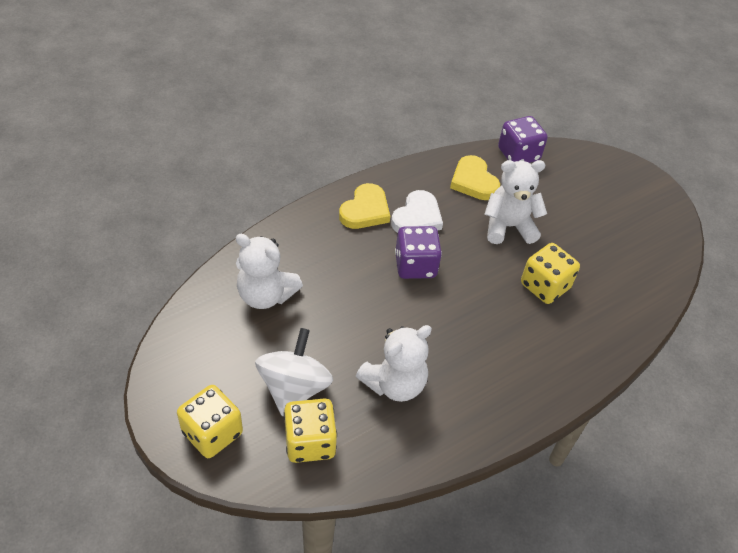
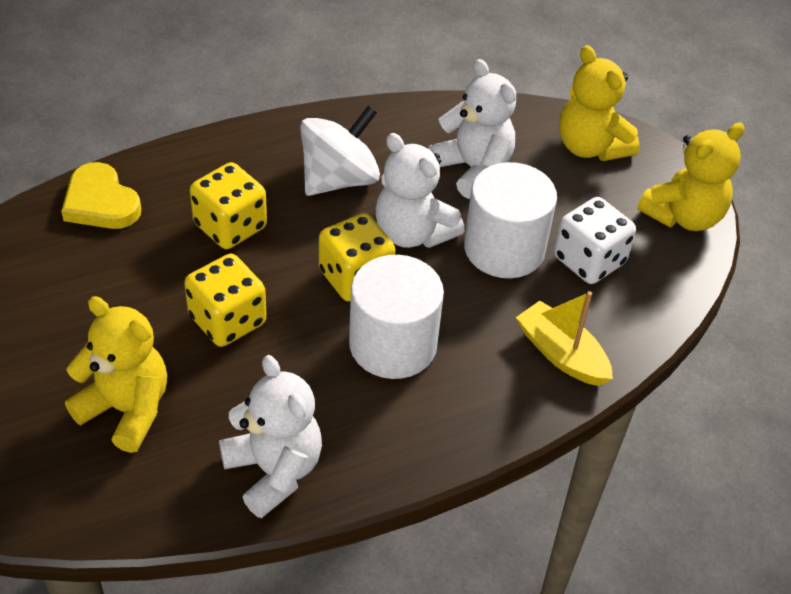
purple dice: 2 -> 0
white cylinder: 0 -> 2
white dice: 0 -> 1
white heart: 1 -> 0
yellow boat: 0 -> 1
yellow heart: 2 -> 1
yellow teddy bear: 0 -> 3

